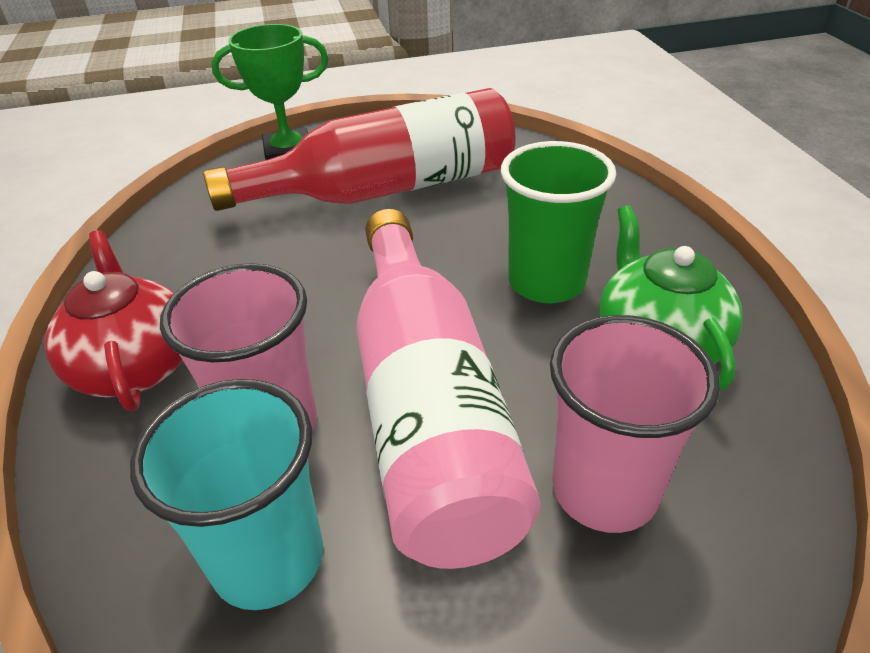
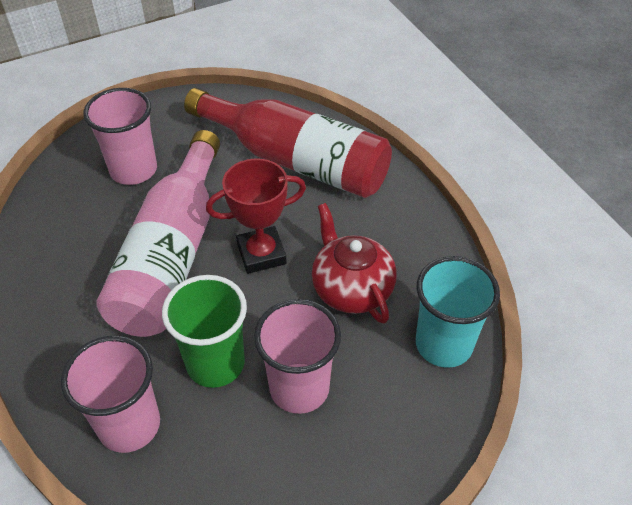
green teapot: 1 -> 0
green trophy: 1 -> 0
pink cup: 2 -> 3
red trophy: 0 -> 1

